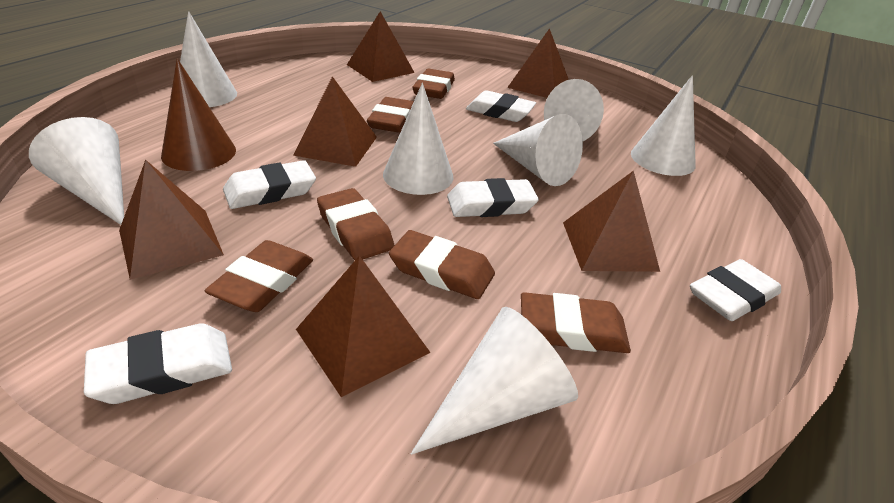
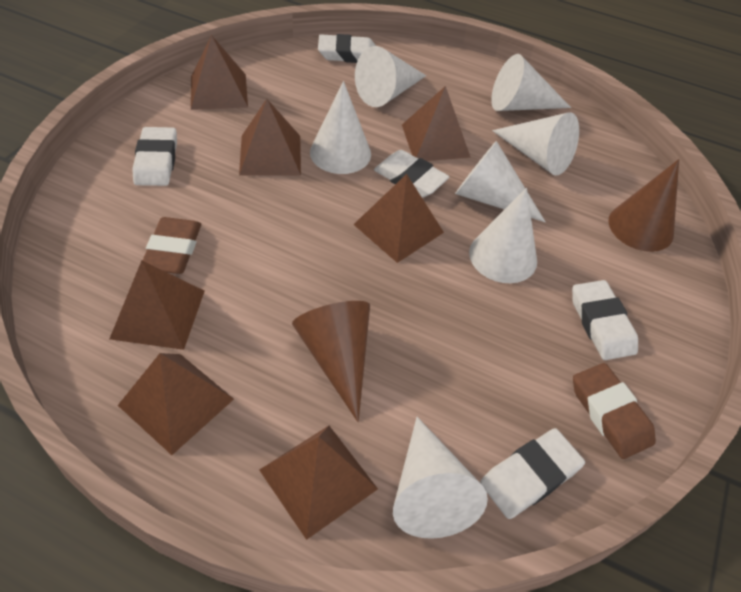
brown cone: 1 -> 2
brown eraser: 6 -> 2
brown pyramid: 6 -> 7

